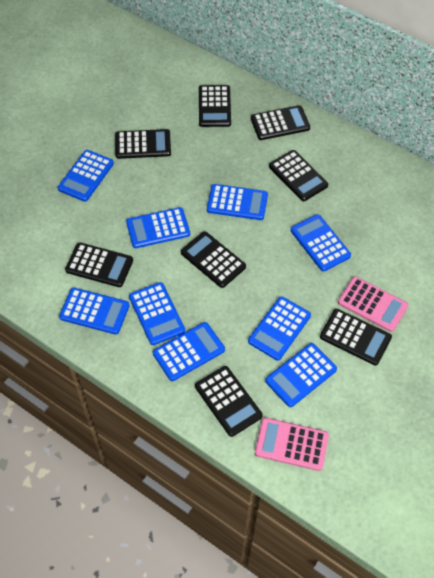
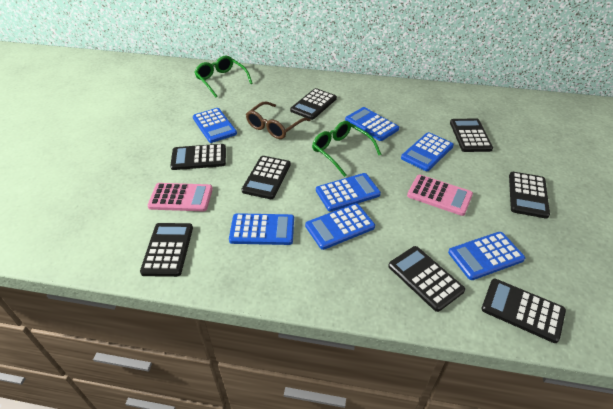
blue calculator: 9 -> 7
brown glasses: 0 -> 1
green glasses: 0 -> 2

